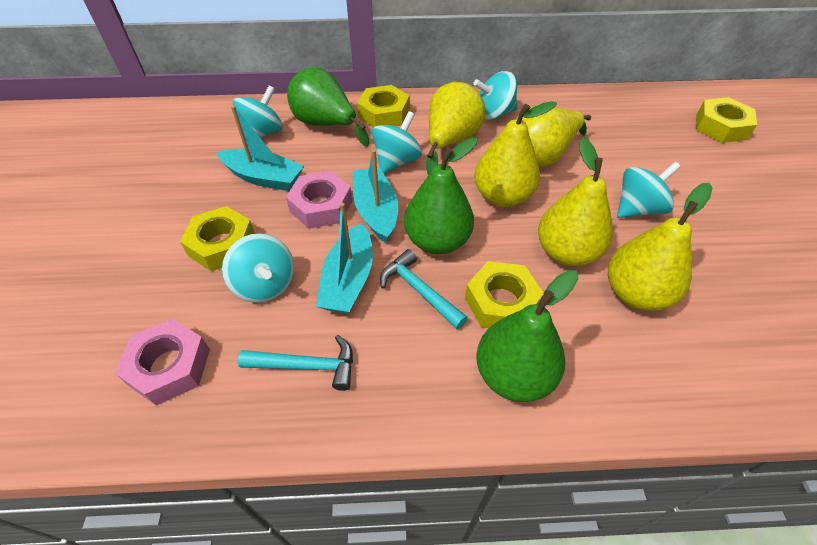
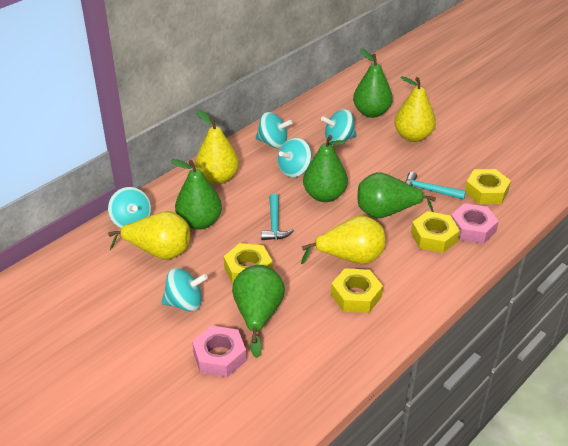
green pear: 3 -> 5
turquoise boat: 3 -> 0
yellow pear: 5 -> 4

